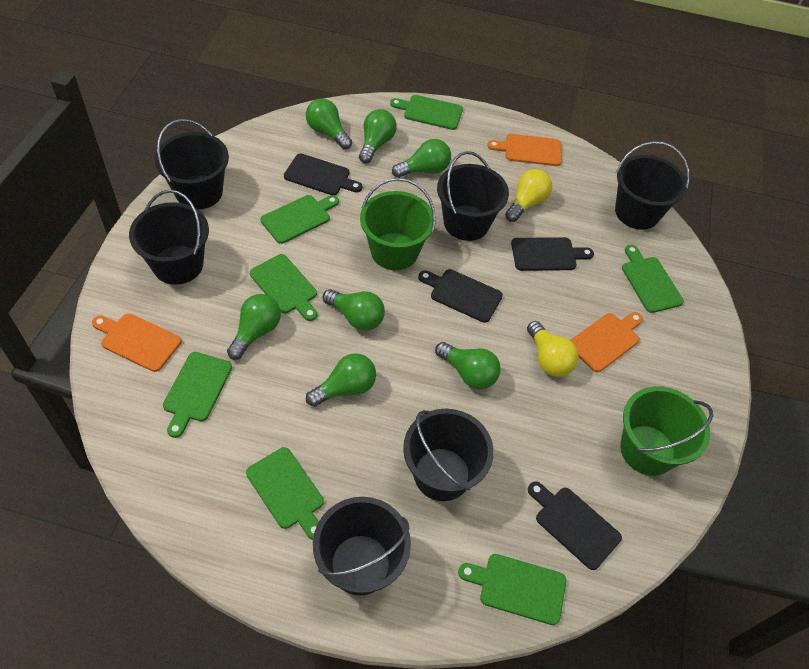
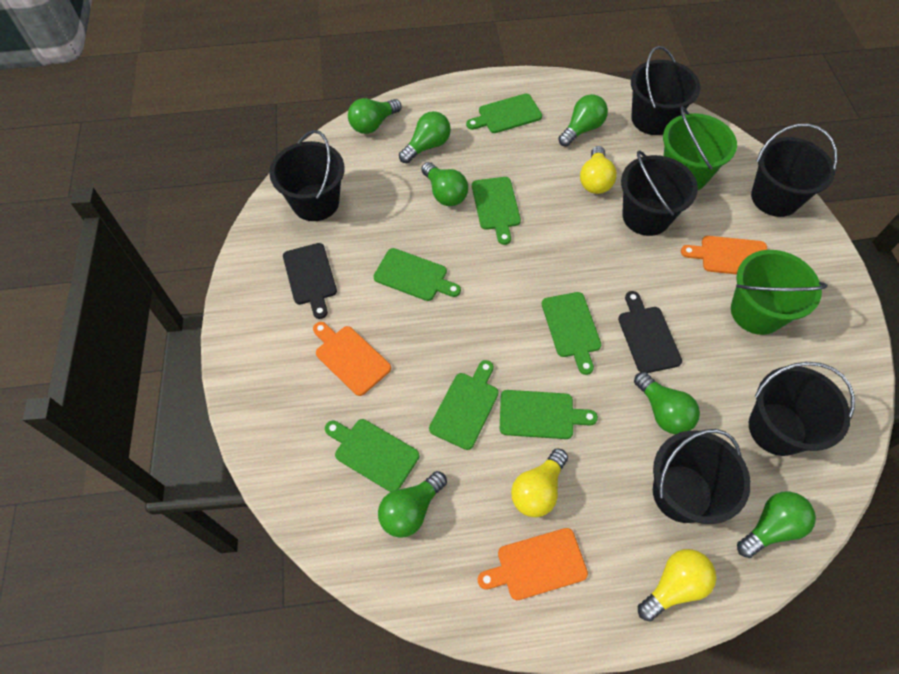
black cutting board: 4 -> 2
yellow light bulb: 2 -> 3

